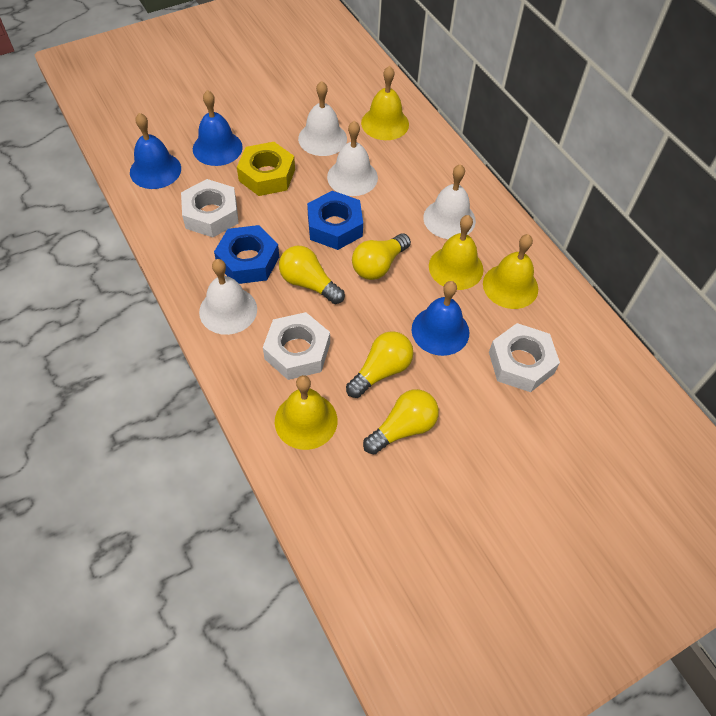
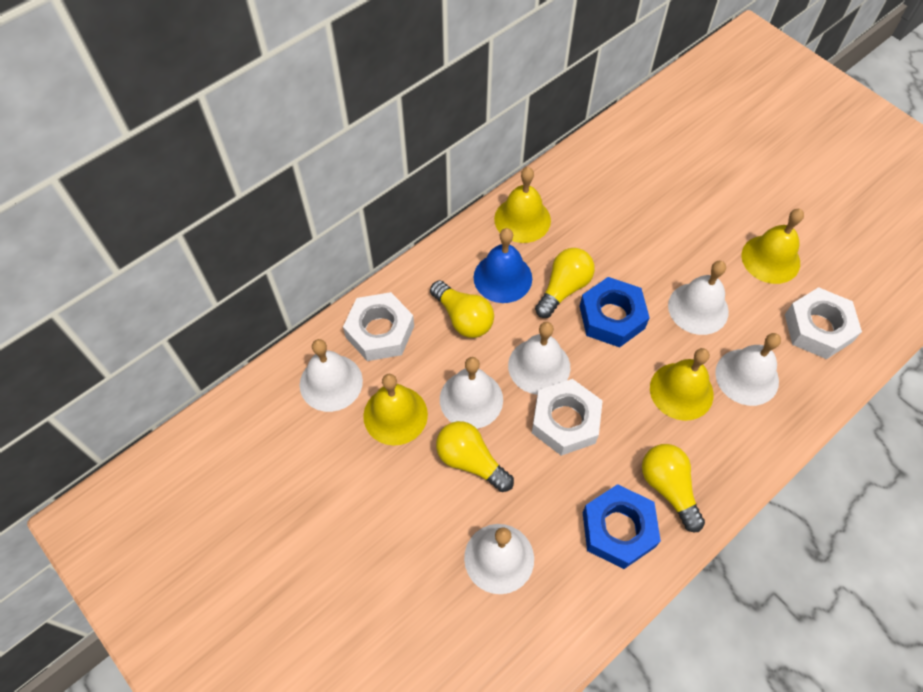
blue bell: 3 -> 1
white bell: 4 -> 6
yellow nut: 1 -> 0

